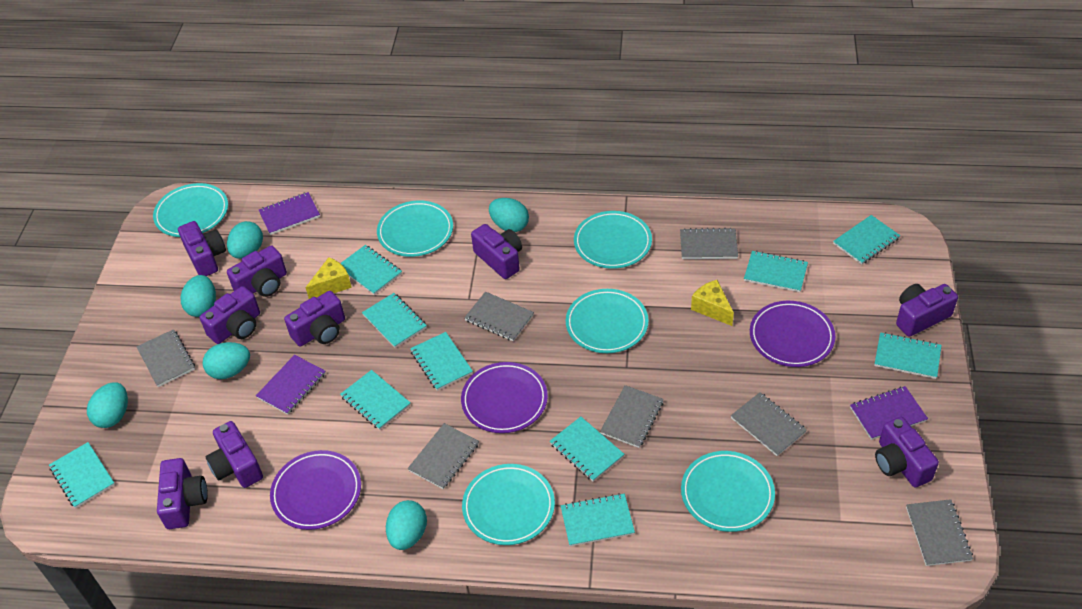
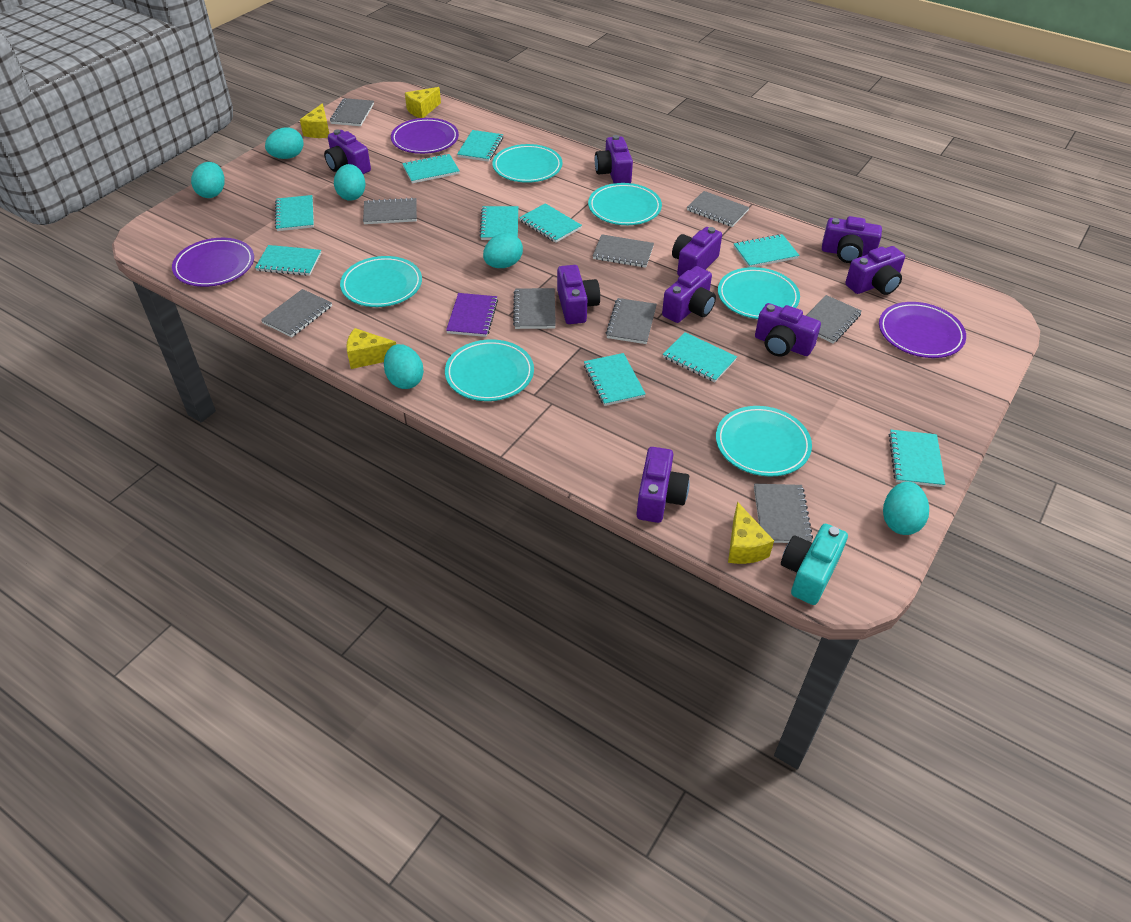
grey notebook: 7 -> 9
purple notebook: 3 -> 1
turquoise camera: 0 -> 1
yellow cheese: 2 -> 4

